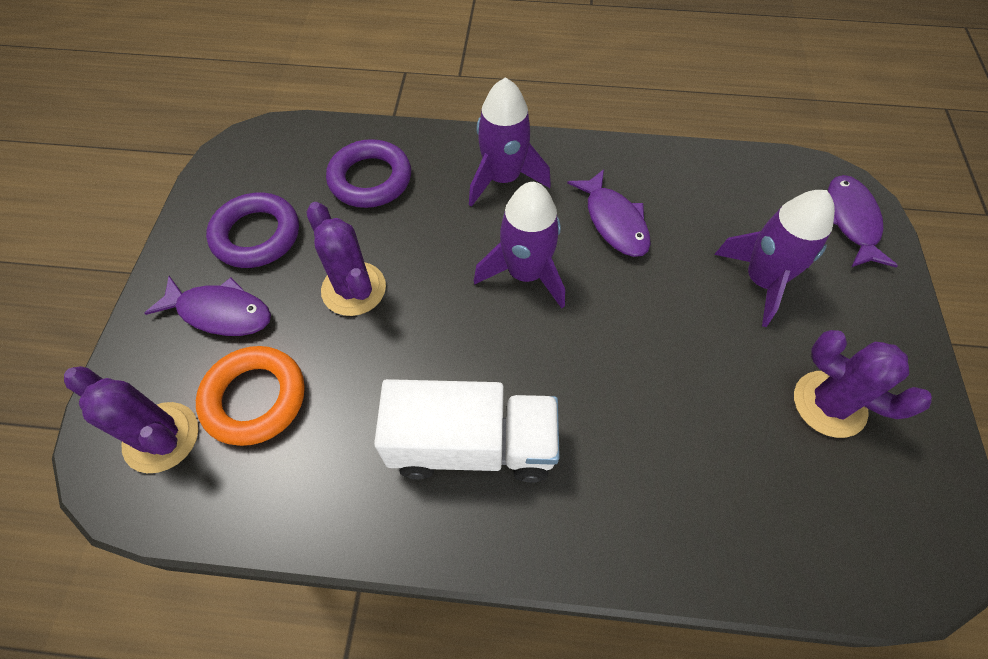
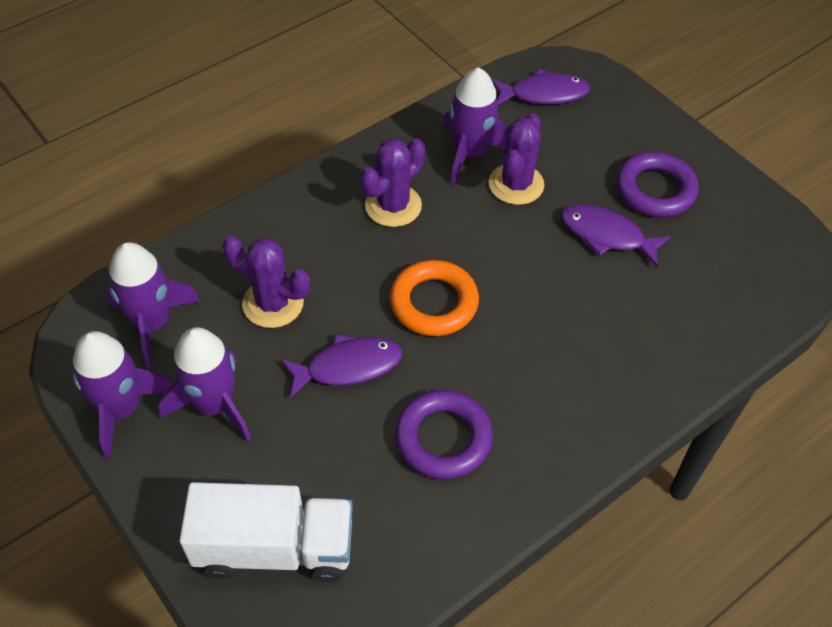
purple rocket: 3 -> 4

